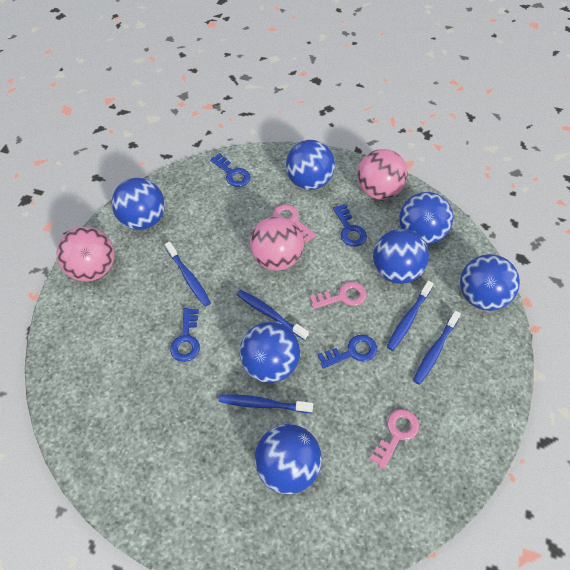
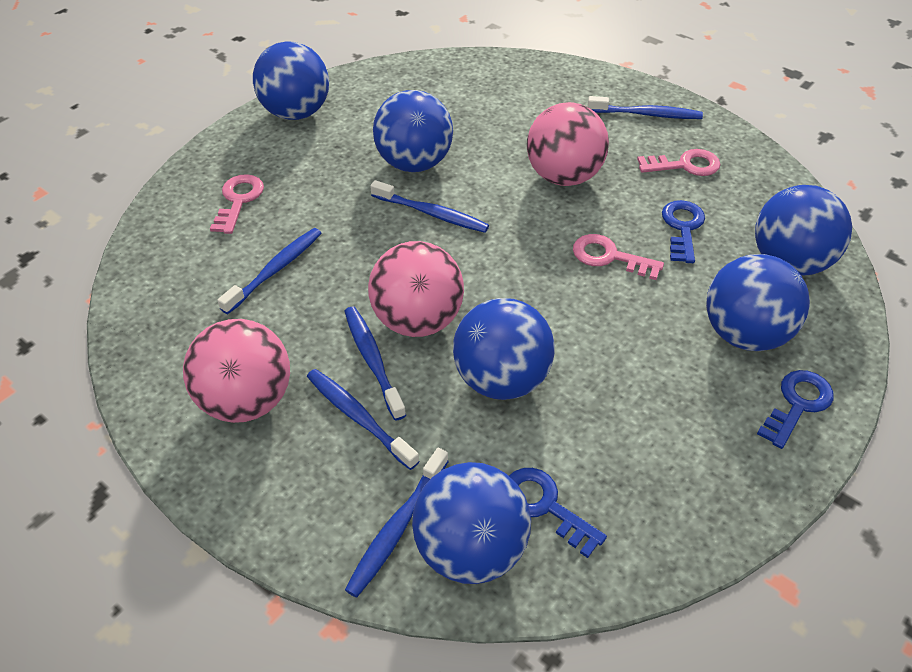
blue ball: 7 -> 6
blue key: 4 -> 3
blue toothbrush: 5 -> 6

